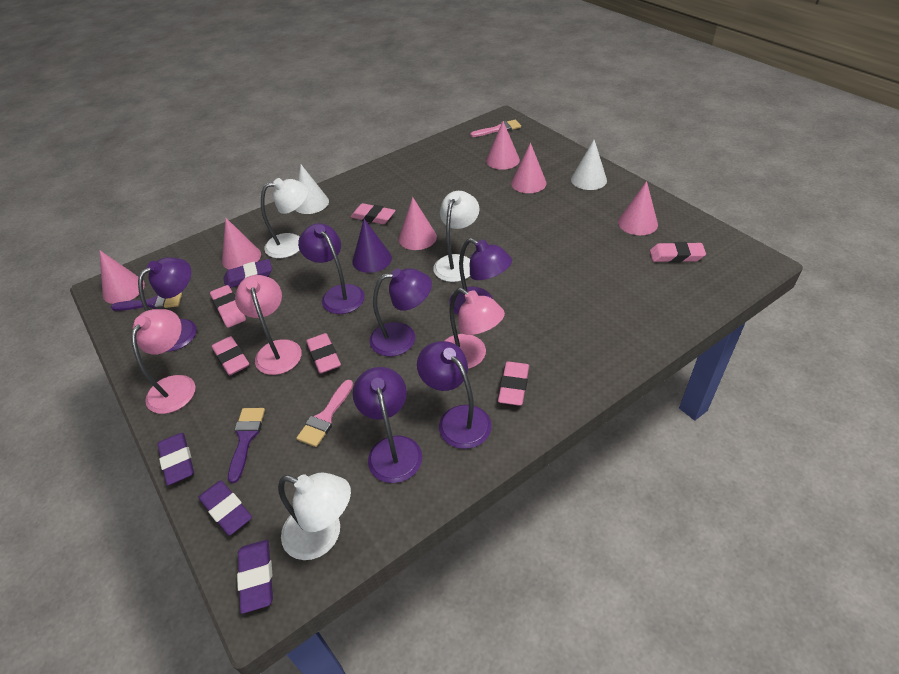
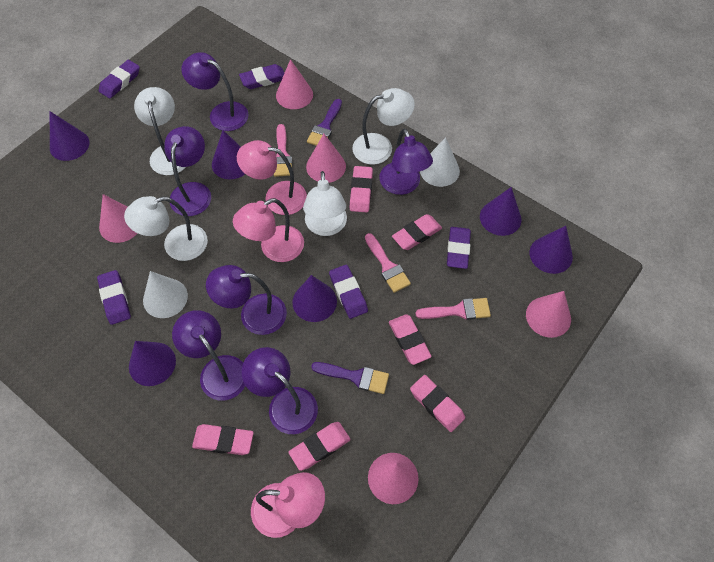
pink brush: 2 -> 3
pink cone: 6 -> 5
purple cone: 1 -> 6
purple eraser: 4 -> 5
white lamp: 3 -> 4

